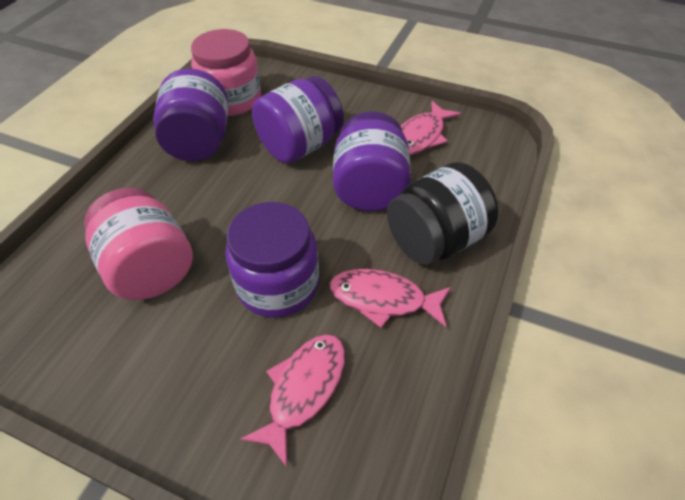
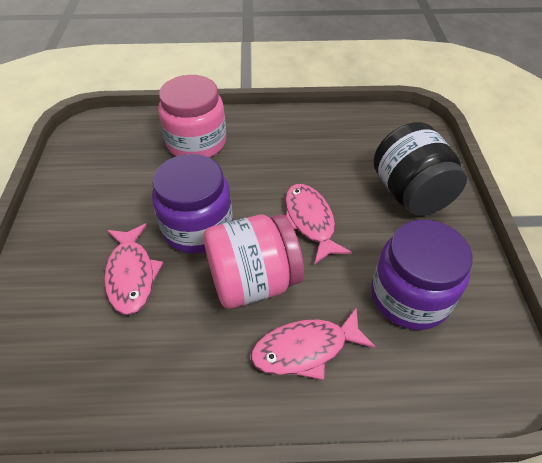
purple jar: 4 -> 2

